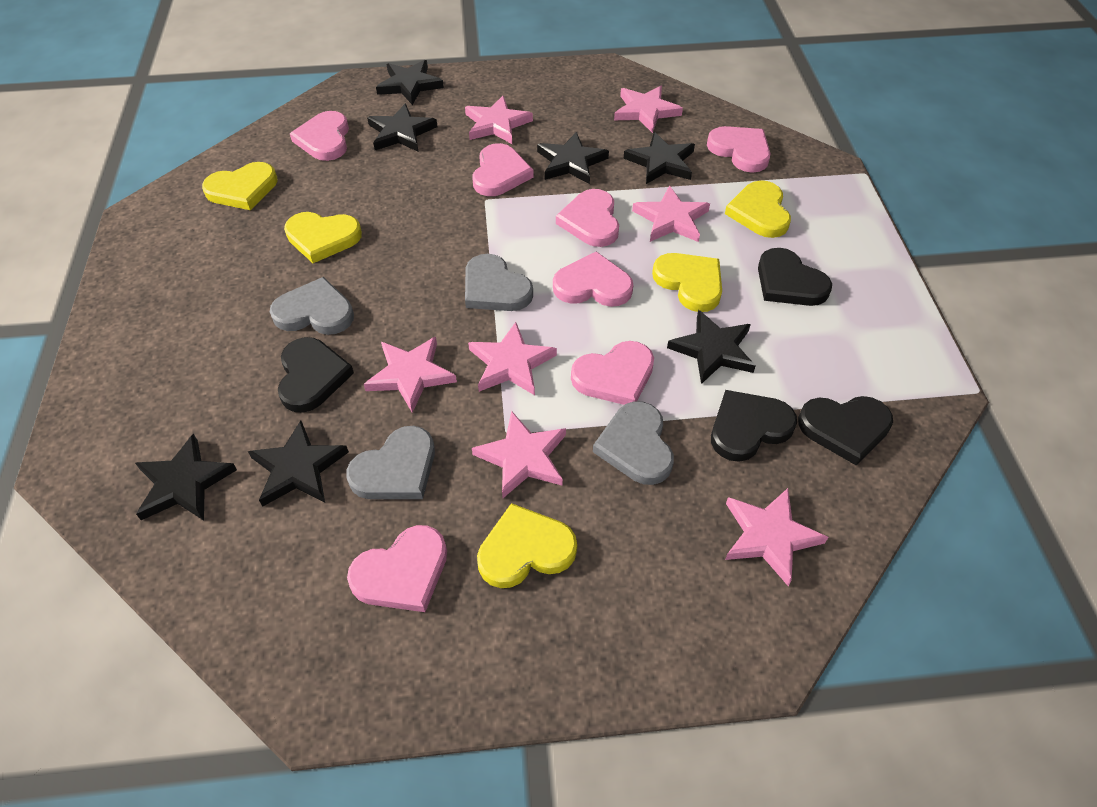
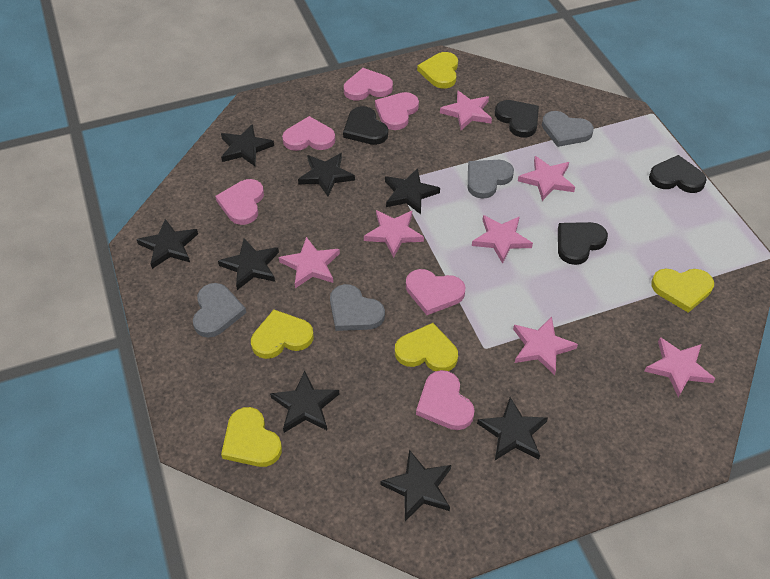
black star: 7 -> 8
pink heart: 7 -> 6

